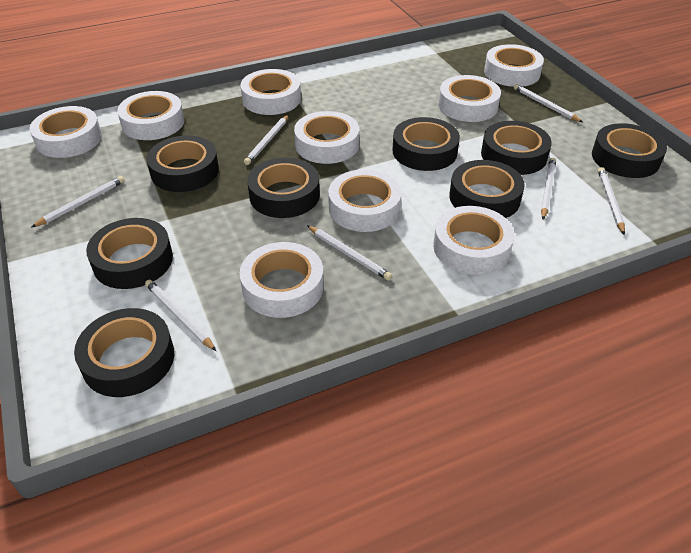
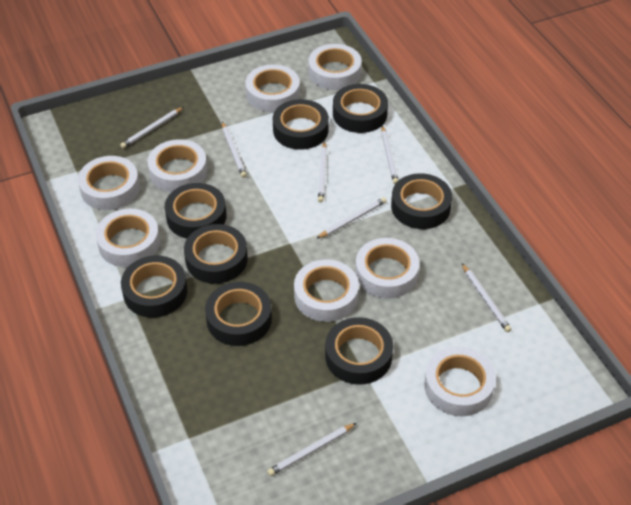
white tape: 9 -> 8

